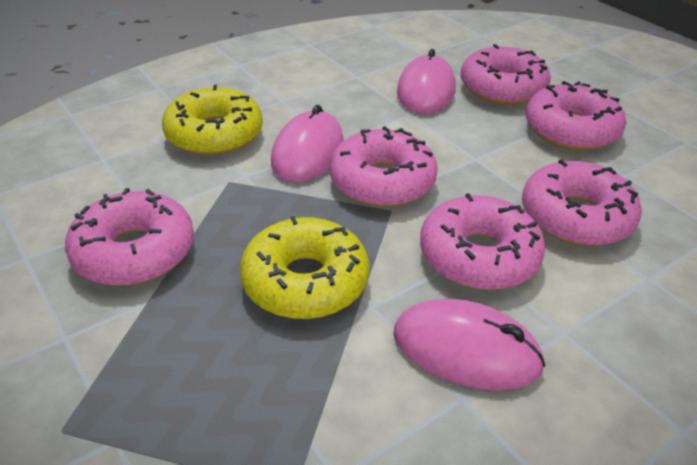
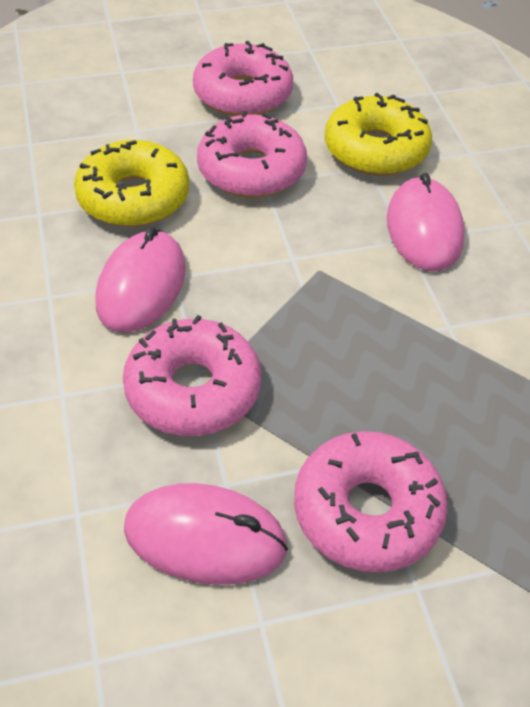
pink donut: 6 -> 4

